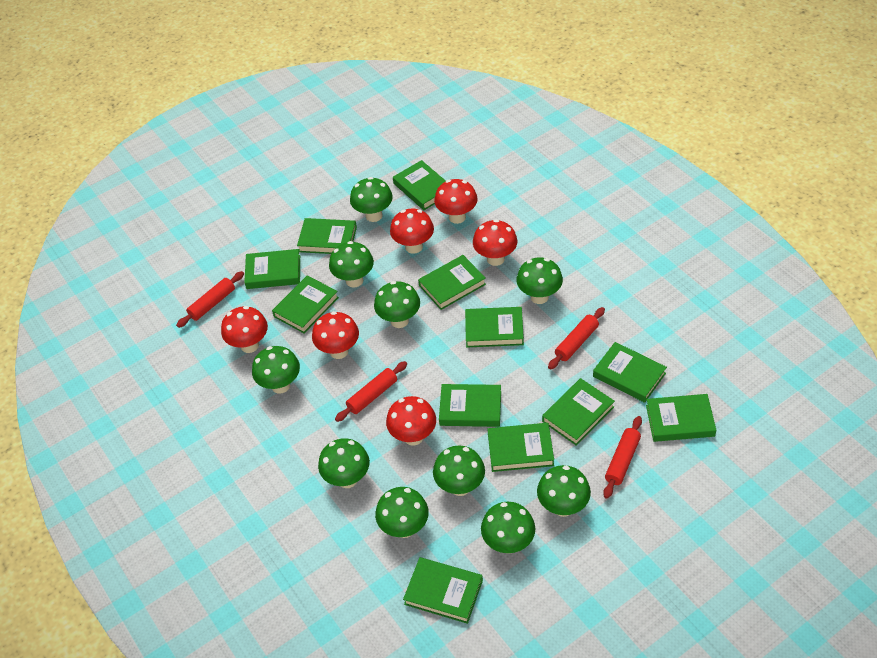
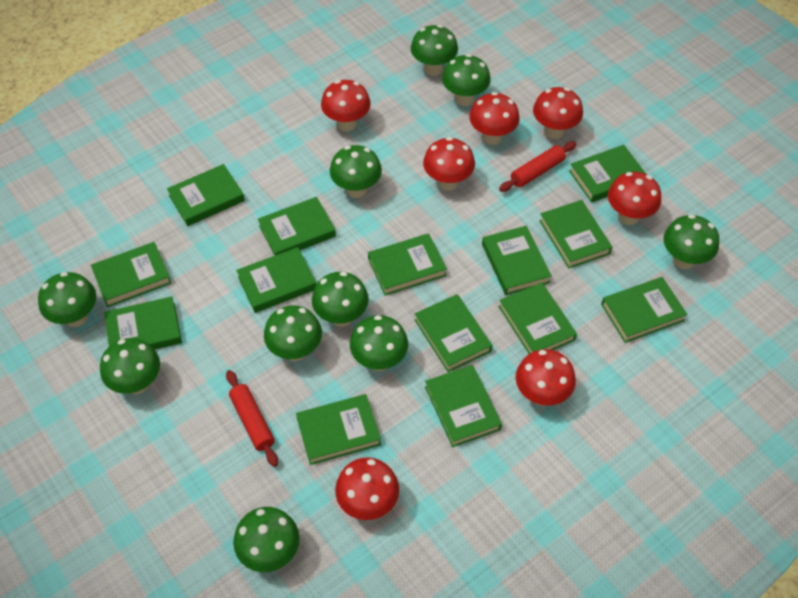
green book: 12 -> 14
red mushroom: 6 -> 7
red rolling pin: 4 -> 2

